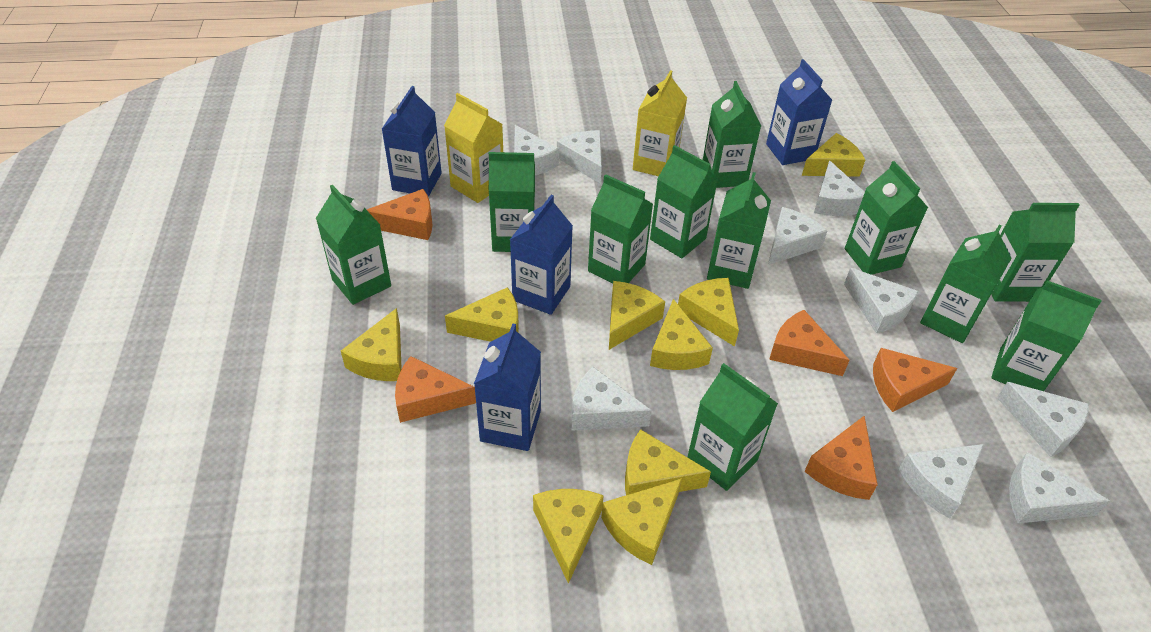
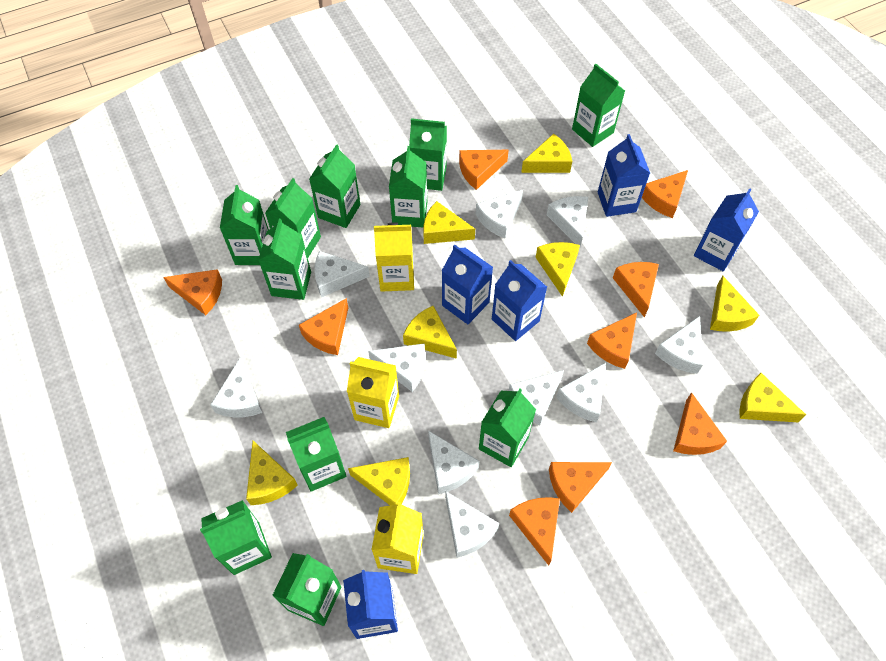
blue carton: 4 -> 5
orange cheese: 5 -> 9
white cheese: 9 -> 10
yellow carton: 2 -> 3
yellow cheese: 9 -> 8

